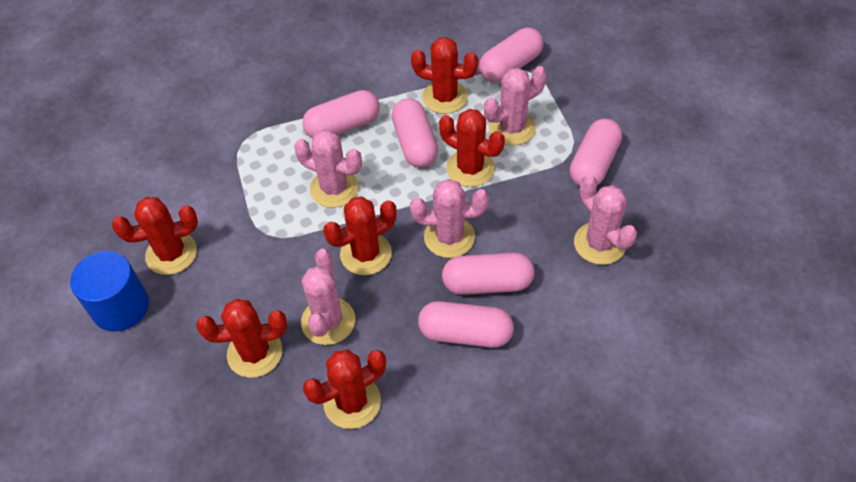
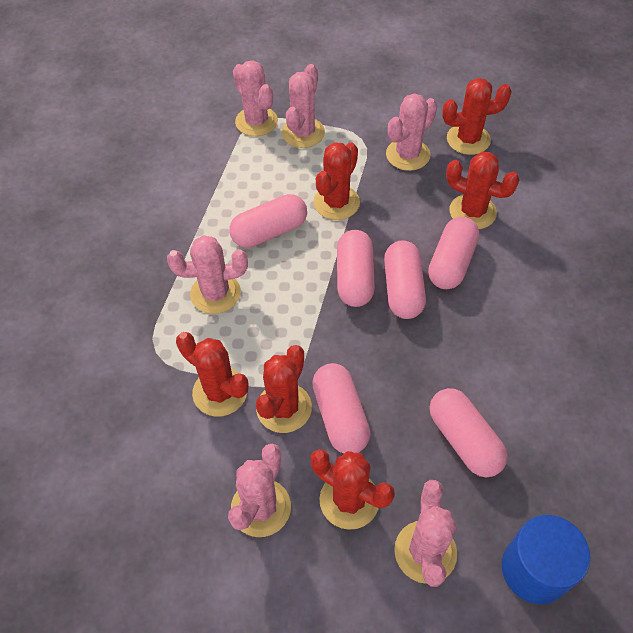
pink cactus: 5 -> 6

